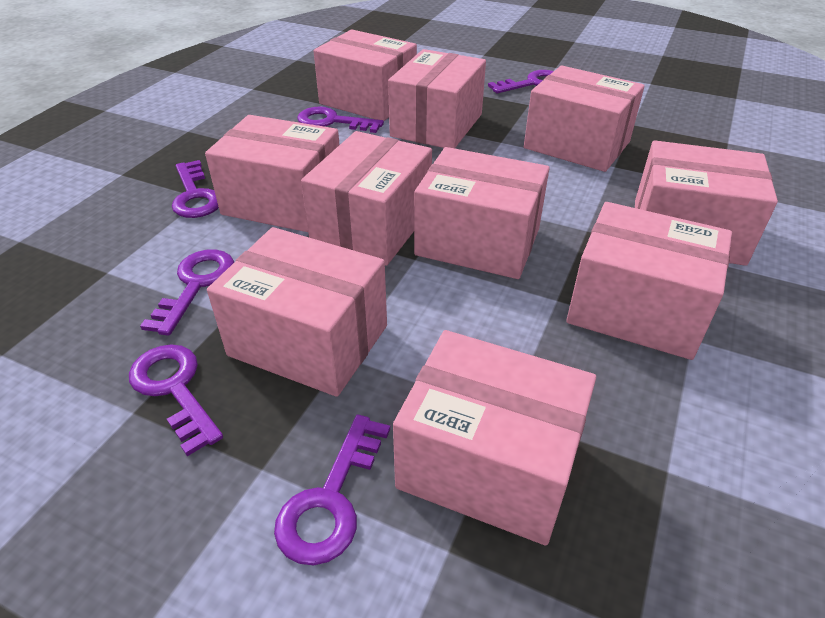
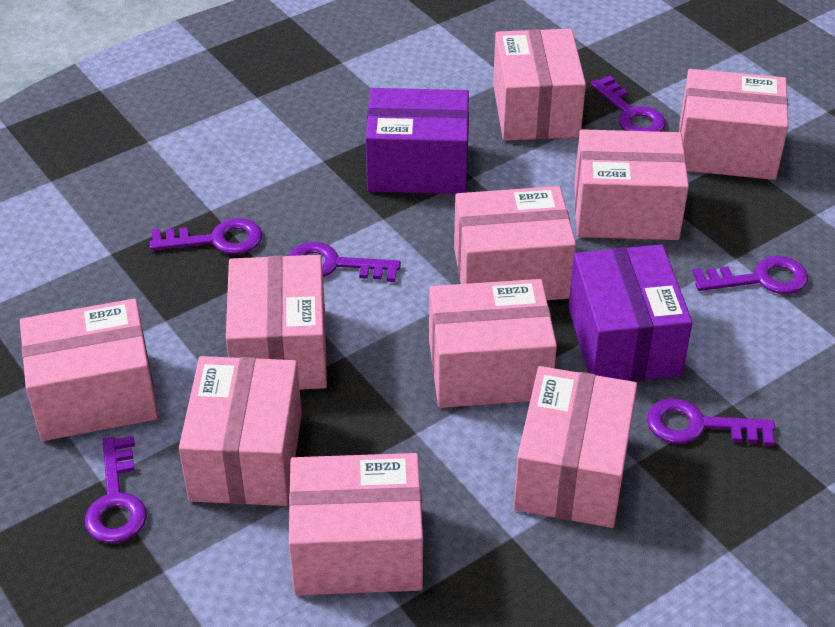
purple box: 0 -> 2

